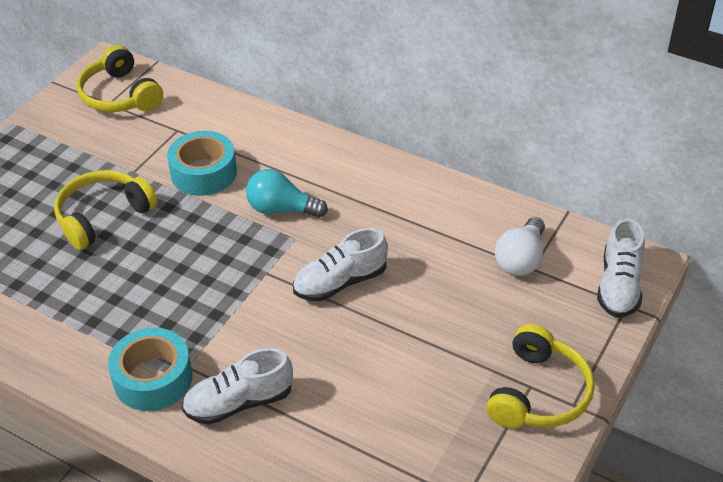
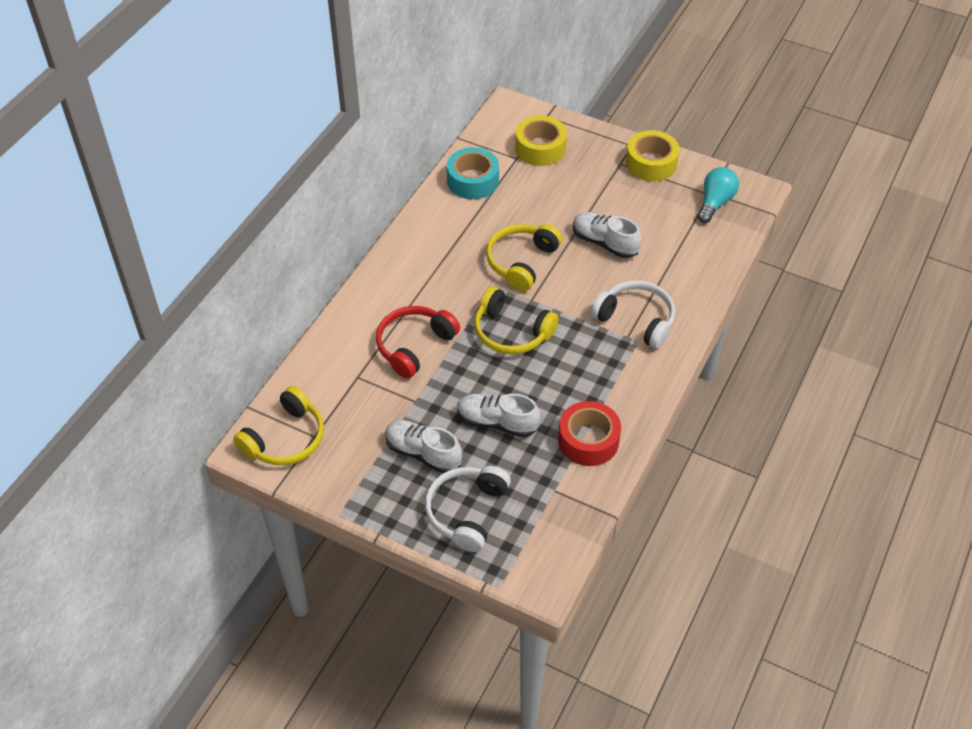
red headphones: 0 -> 1
red tape: 0 -> 1
turquoise tape: 2 -> 1
white headphones: 0 -> 2
white light bulb: 1 -> 0
yellow tape: 0 -> 2

